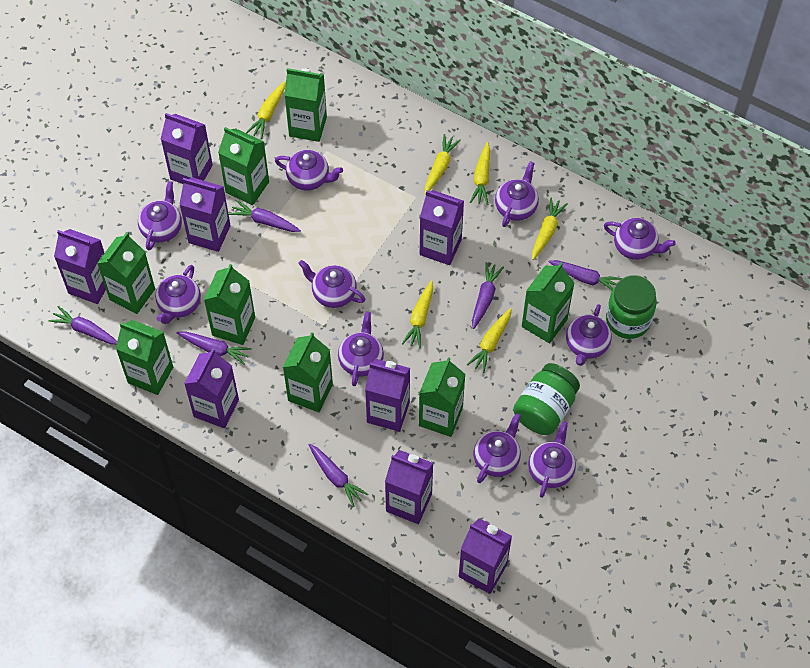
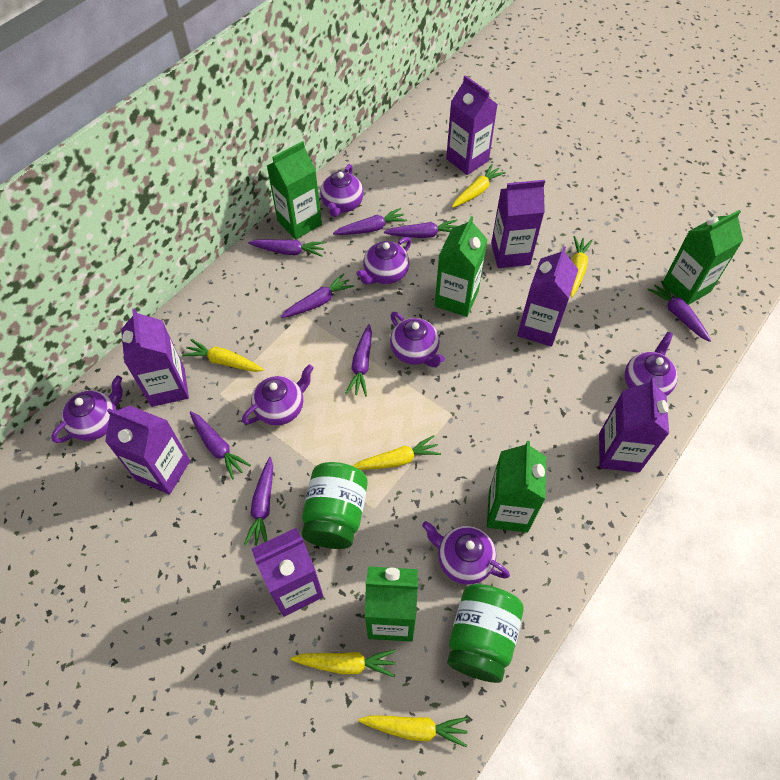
green carton: 8 -> 5
purple carrot: 6 -> 8
purple carton: 8 -> 7
purple teapot: 10 -> 7

